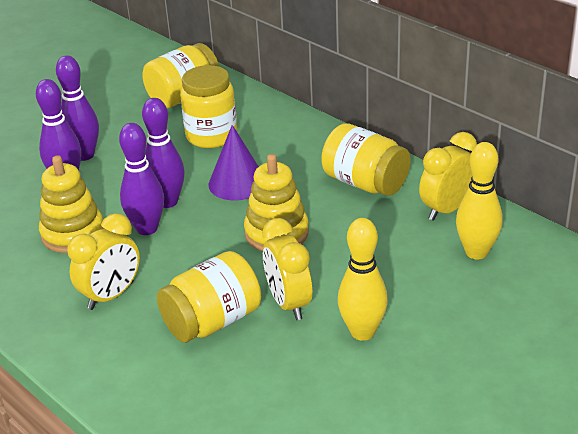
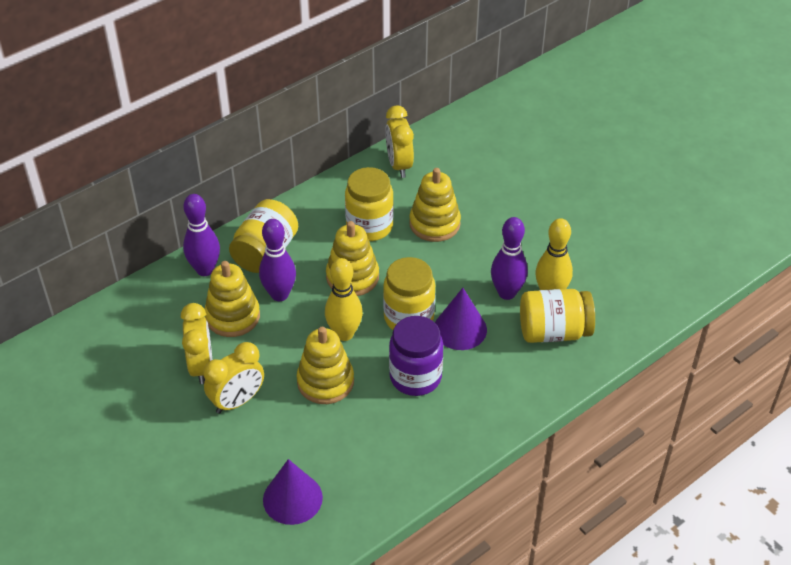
purple bowling pin: 4 -> 3
purple cone: 1 -> 2
purple jar: 0 -> 1
yellow stacking toy: 2 -> 4

